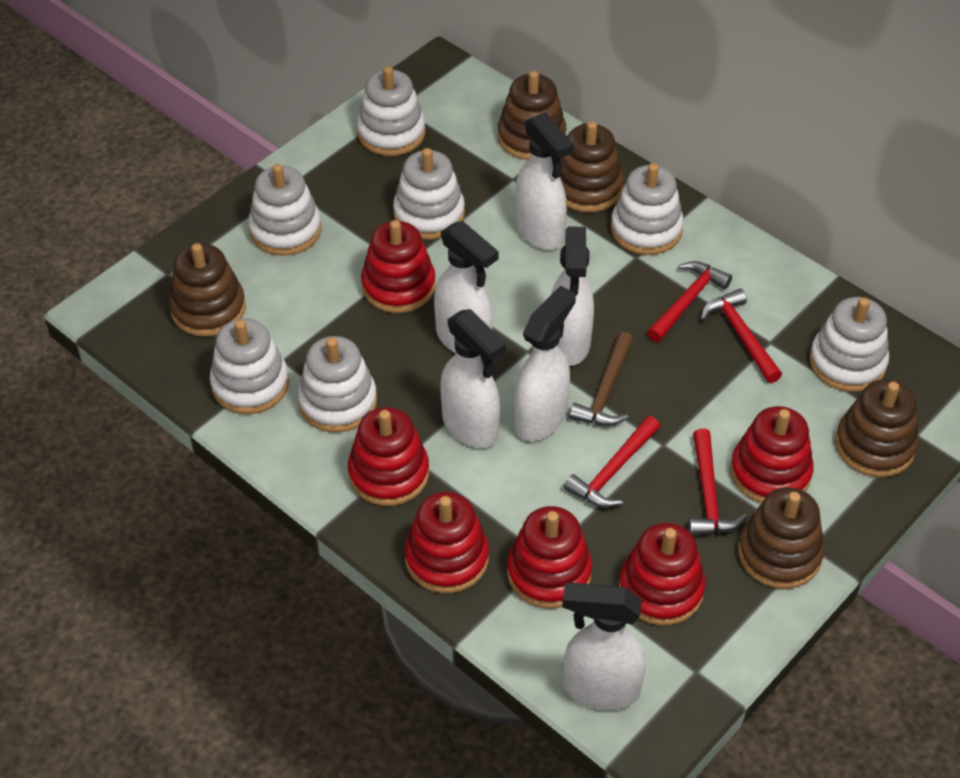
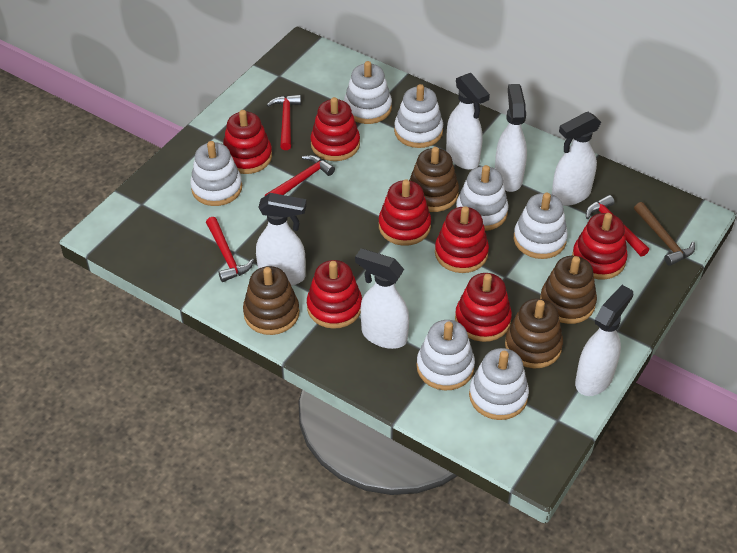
brown stacking toy: 5 -> 4
red stacking toy: 6 -> 7

